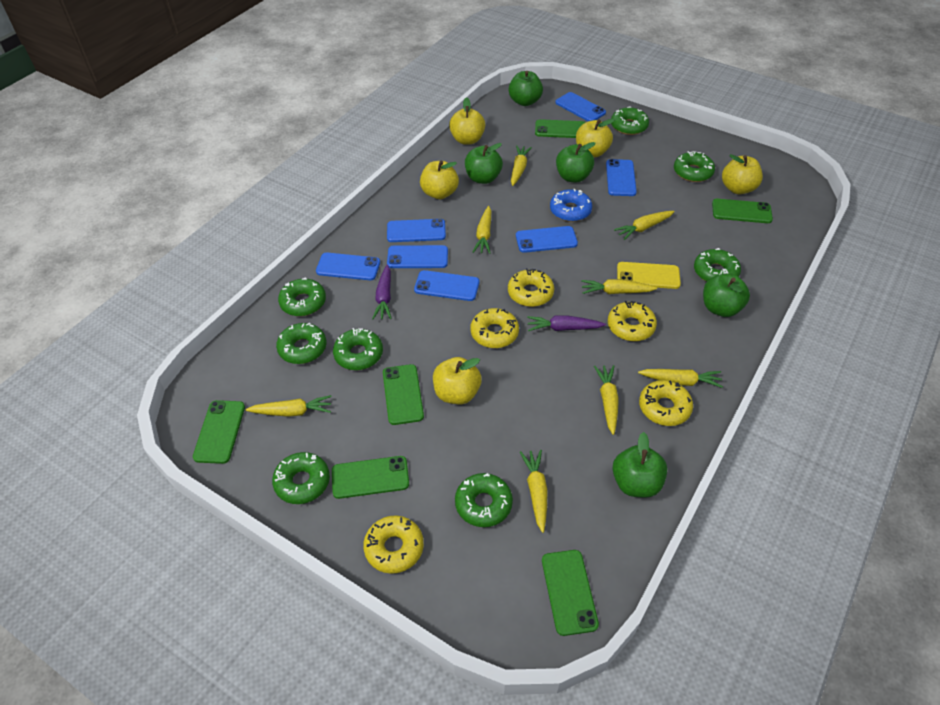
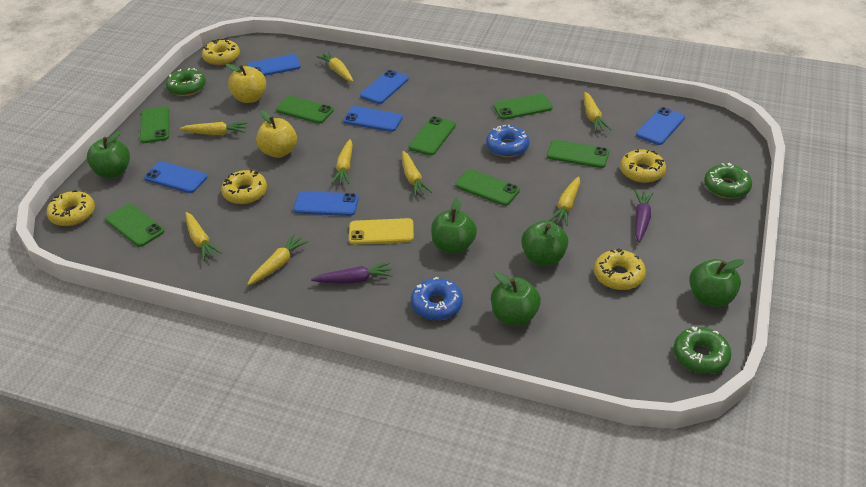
blue donut: 1 -> 2
blue phone: 7 -> 6
green donut: 8 -> 3
green phone: 6 -> 7
yellow apple: 5 -> 2

